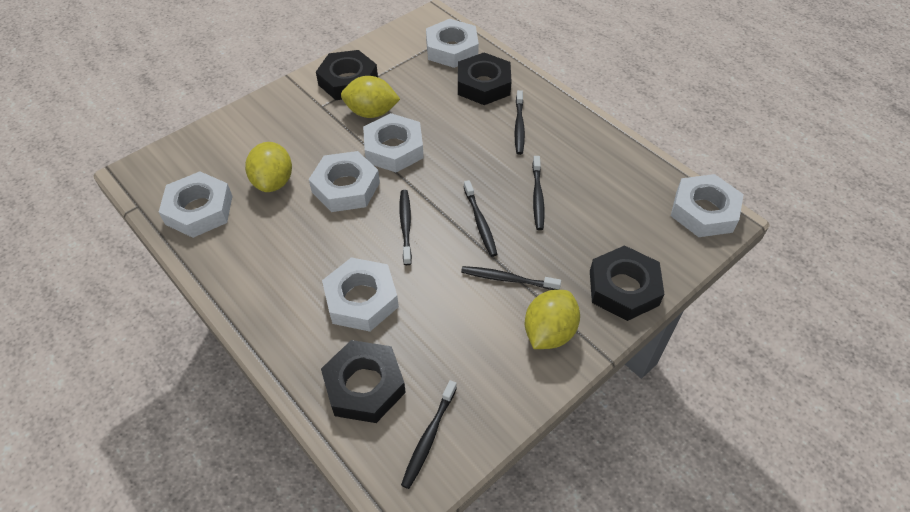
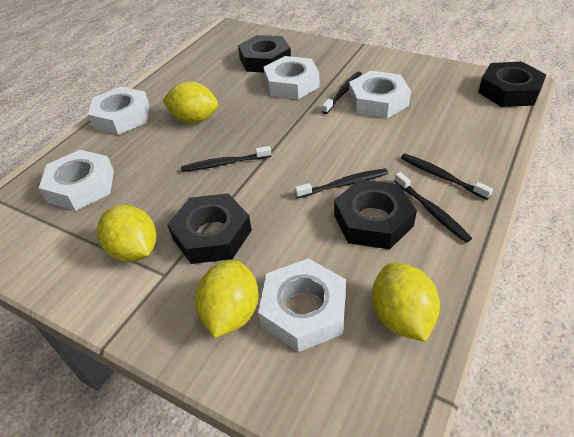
black toothbrush: 6 -> 5
white nut: 6 -> 5
yellow lemon: 3 -> 4

